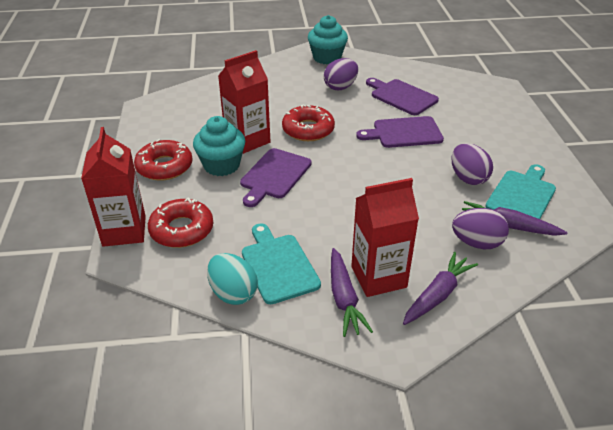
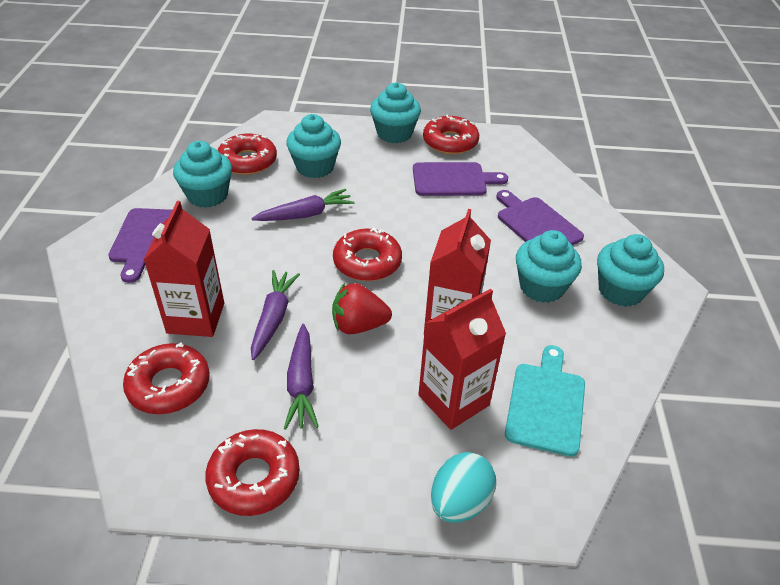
purple egg: 3 -> 0
red donut: 3 -> 5
red strawberry: 0 -> 1
turquoise cupcake: 2 -> 5
turquoise cutting board: 2 -> 1

